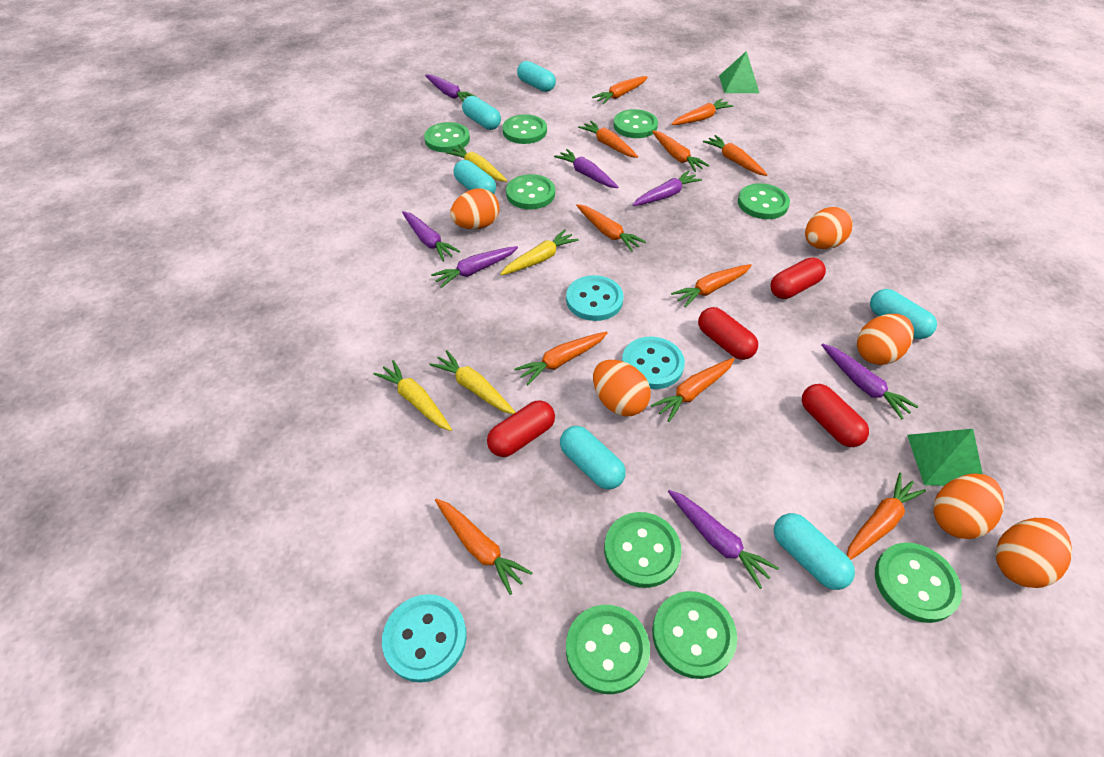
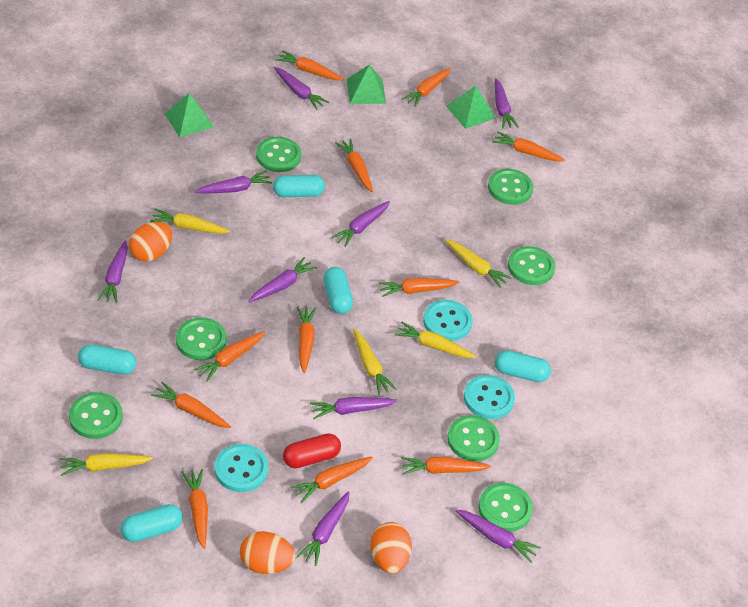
green button: 9 -> 7
green pyramid: 2 -> 3
orange egg: 6 -> 3
purple carrot: 7 -> 9
red capsule: 4 -> 1
turquoise capsule: 6 -> 5
yellow carrot: 4 -> 5

